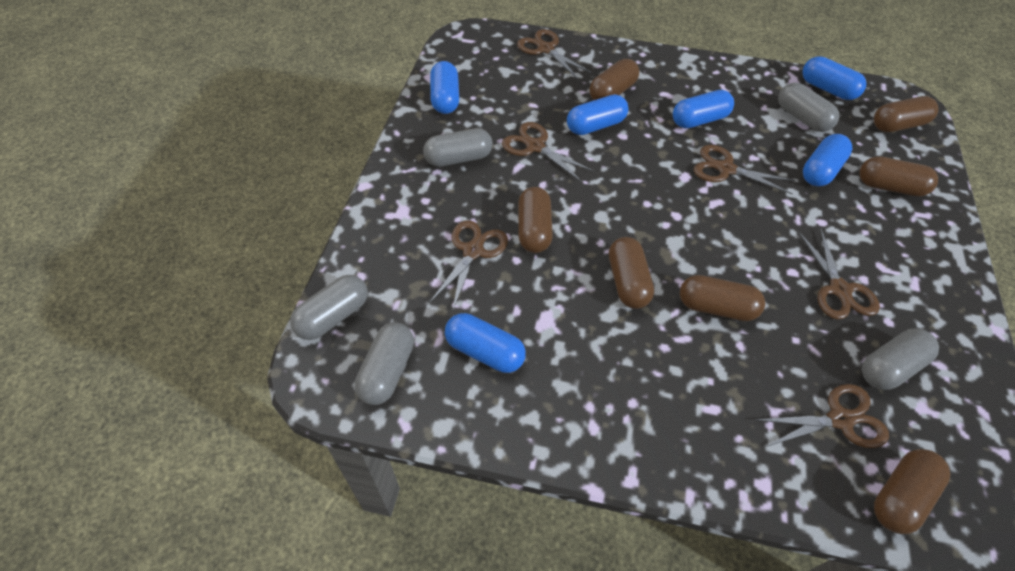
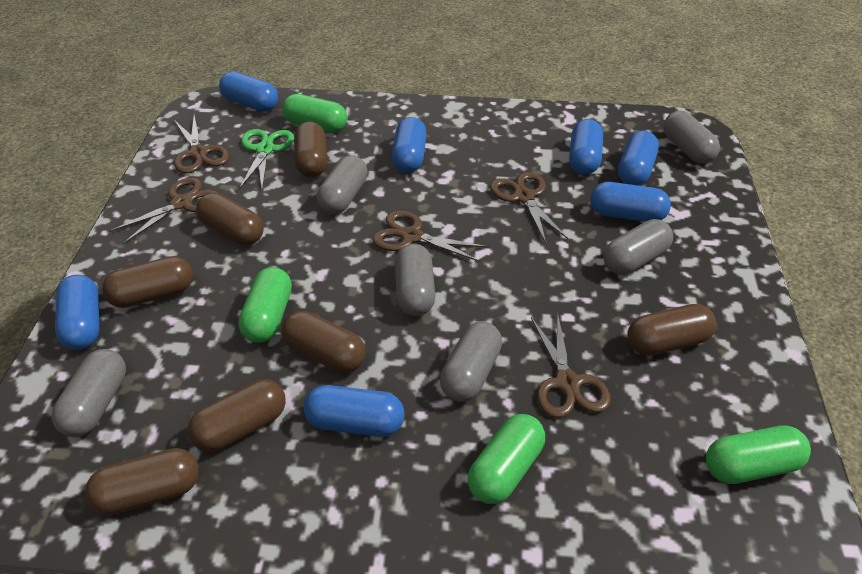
blue capsule: 6 -> 7
brown scissors: 6 -> 5
green capsule: 0 -> 4
green scissors: 0 -> 1
grey capsule: 5 -> 6

